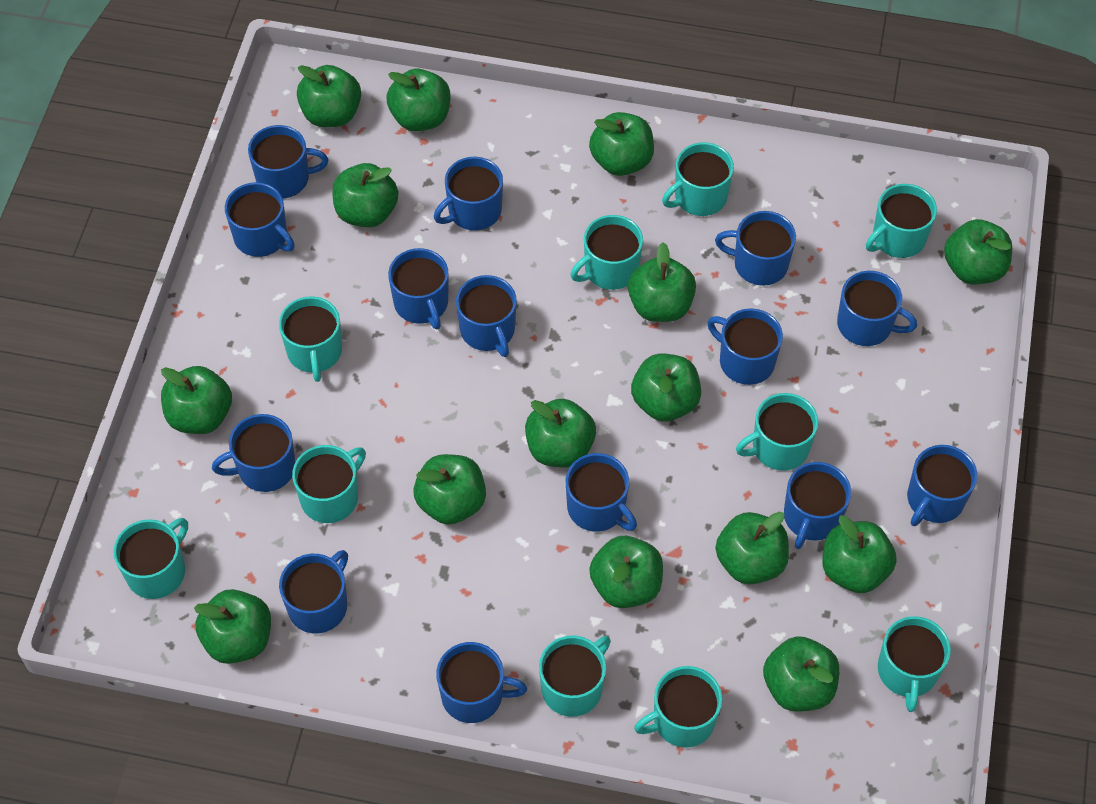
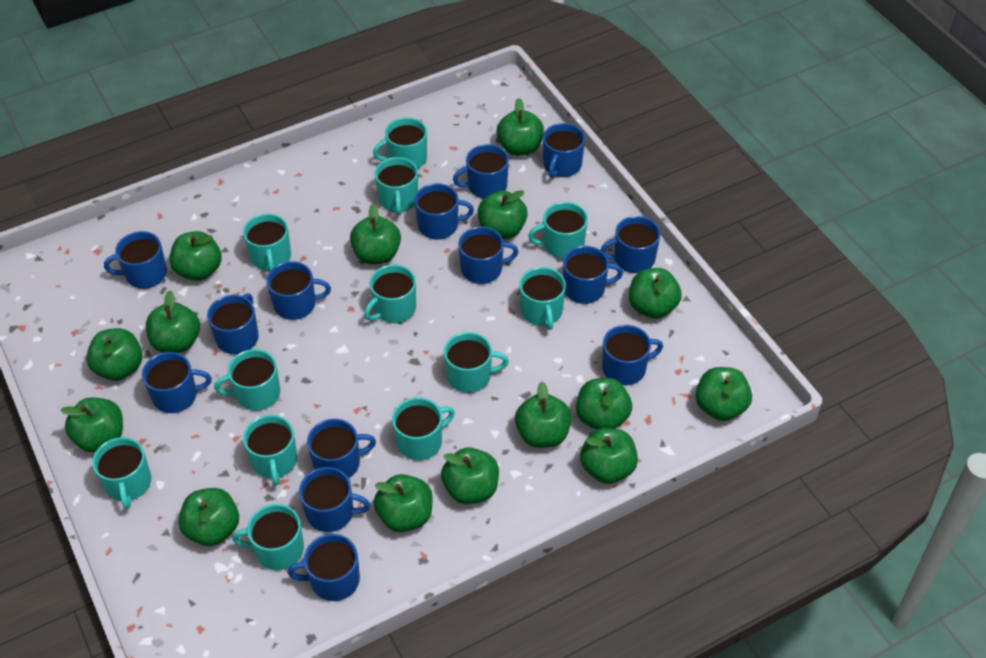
turquoise mug: 10 -> 12

